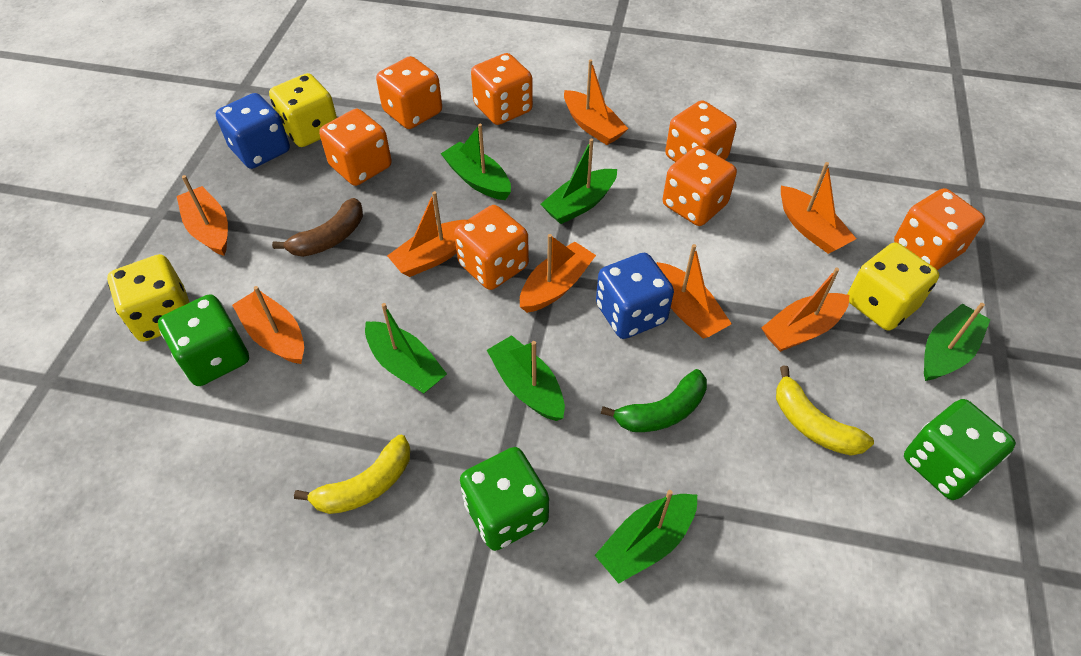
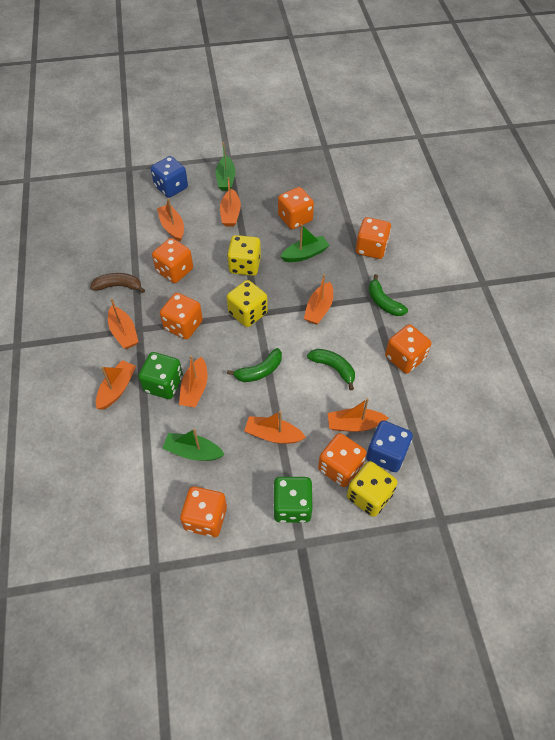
green banana: 1 -> 3
green boat: 6 -> 3
green dice: 3 -> 2
yellow banana: 2 -> 0

